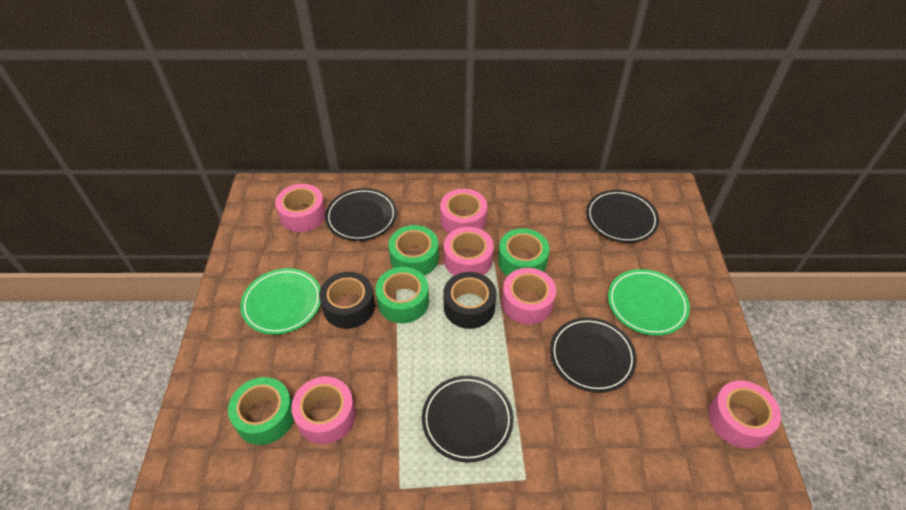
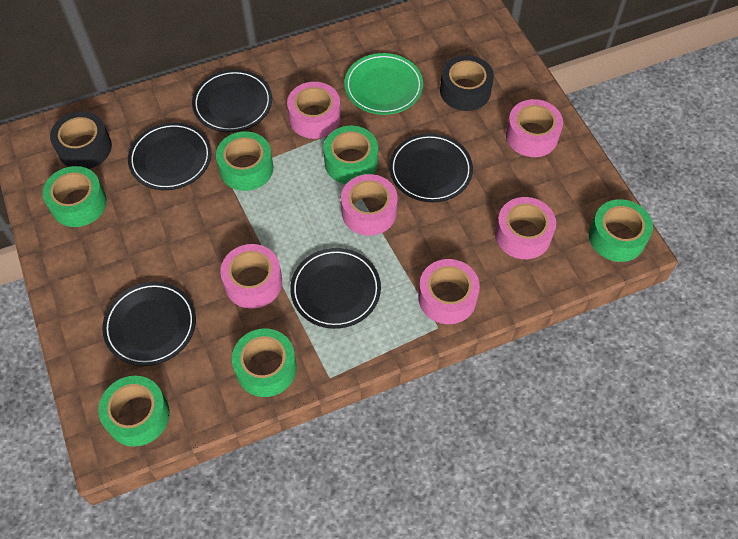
black plate: 4 -> 5
green plate: 2 -> 1
green tape: 4 -> 6

